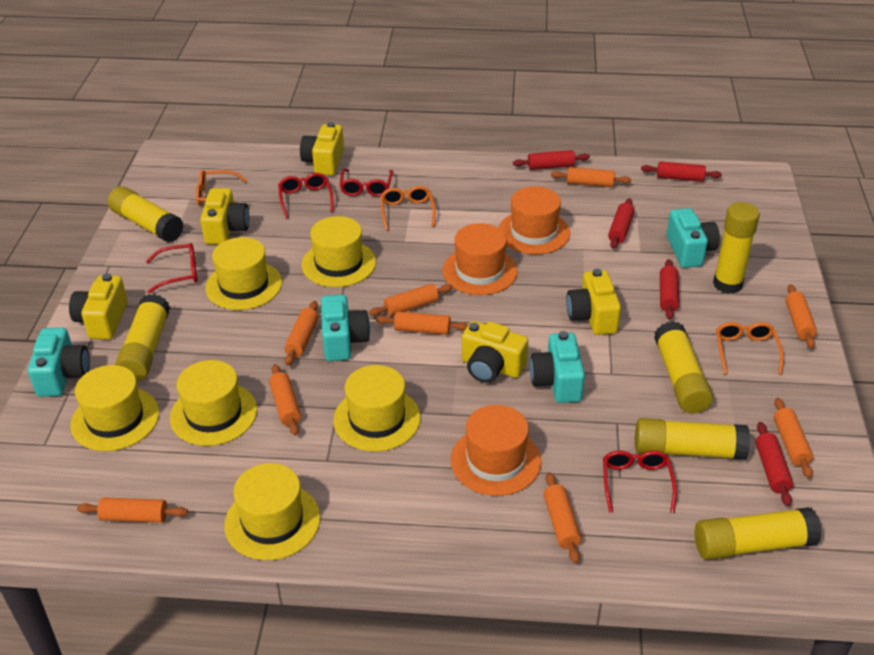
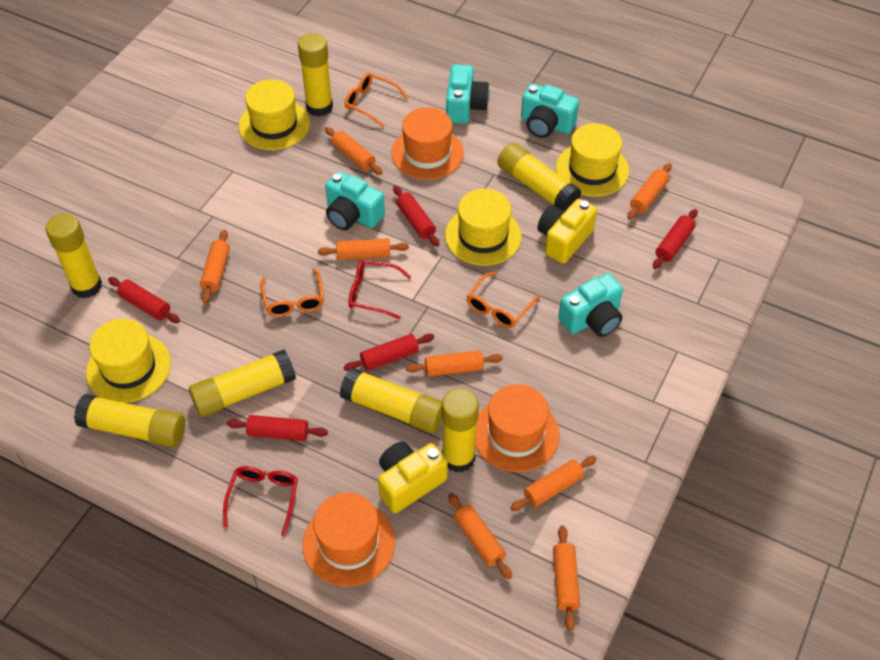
orange rolling pin: 9 -> 8
red glasses: 4 -> 2
yellow camera: 5 -> 2
yellow glue stick: 6 -> 7
yellow hat: 6 -> 4

